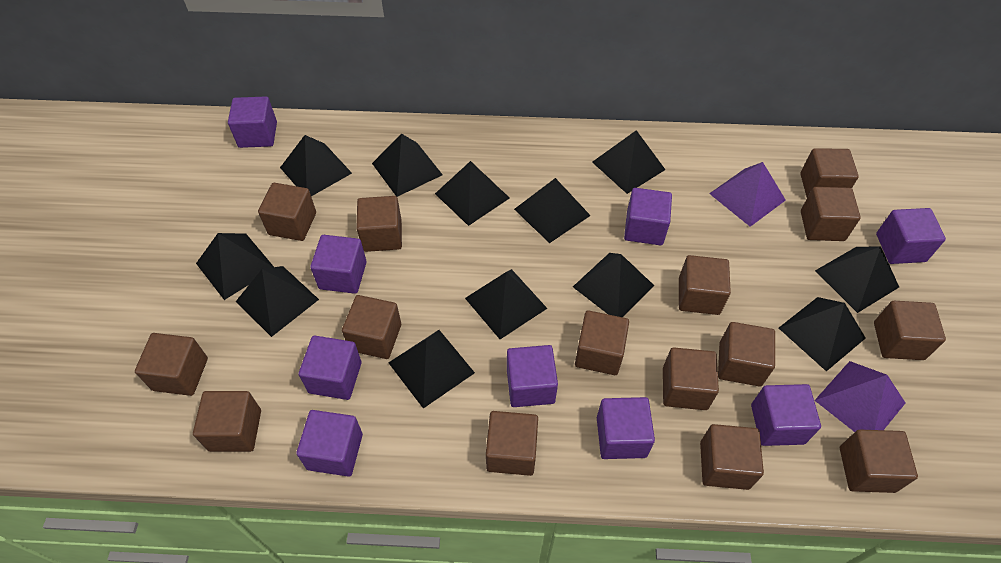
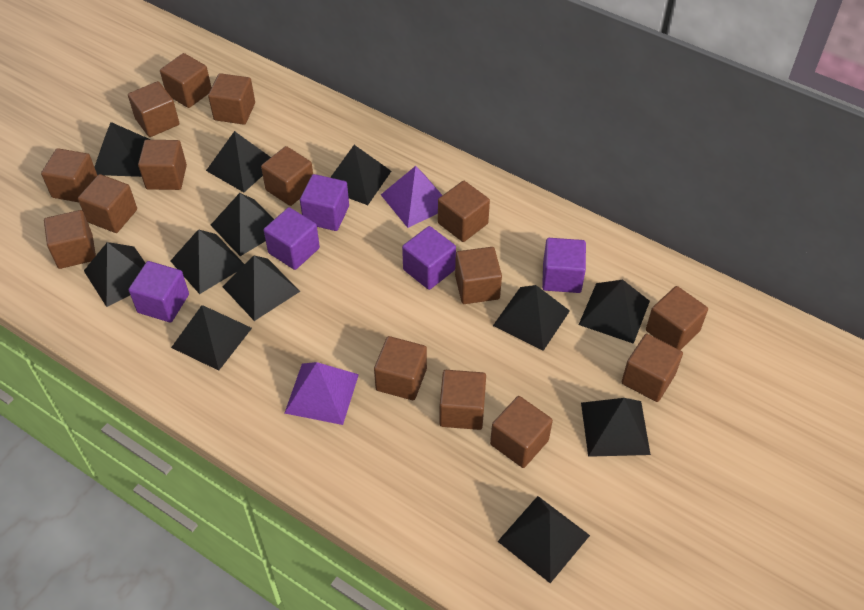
purple cube: 9 -> 5

